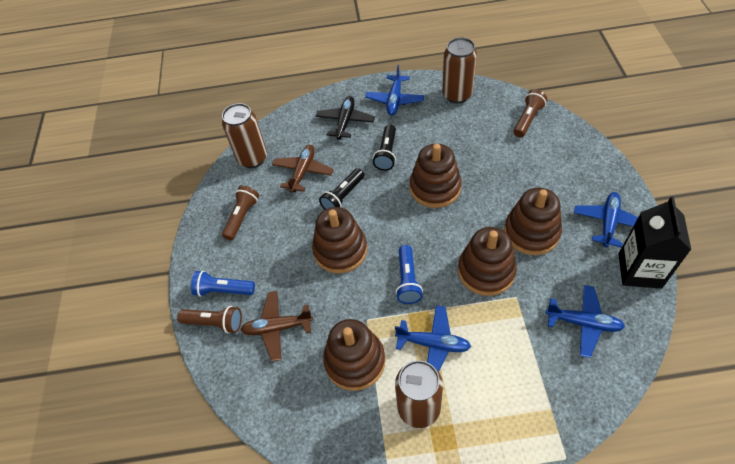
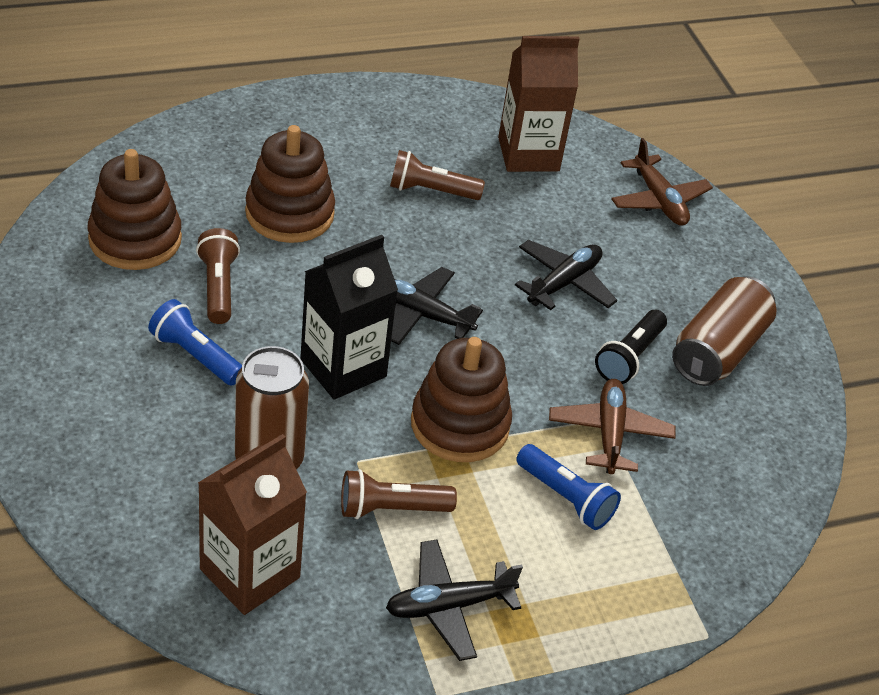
black flashlight: 2 -> 1
black plane: 1 -> 3
blue plane: 4 -> 0
brown can: 3 -> 2
brown carton: 0 -> 2
brown stacking toy: 5 -> 3

